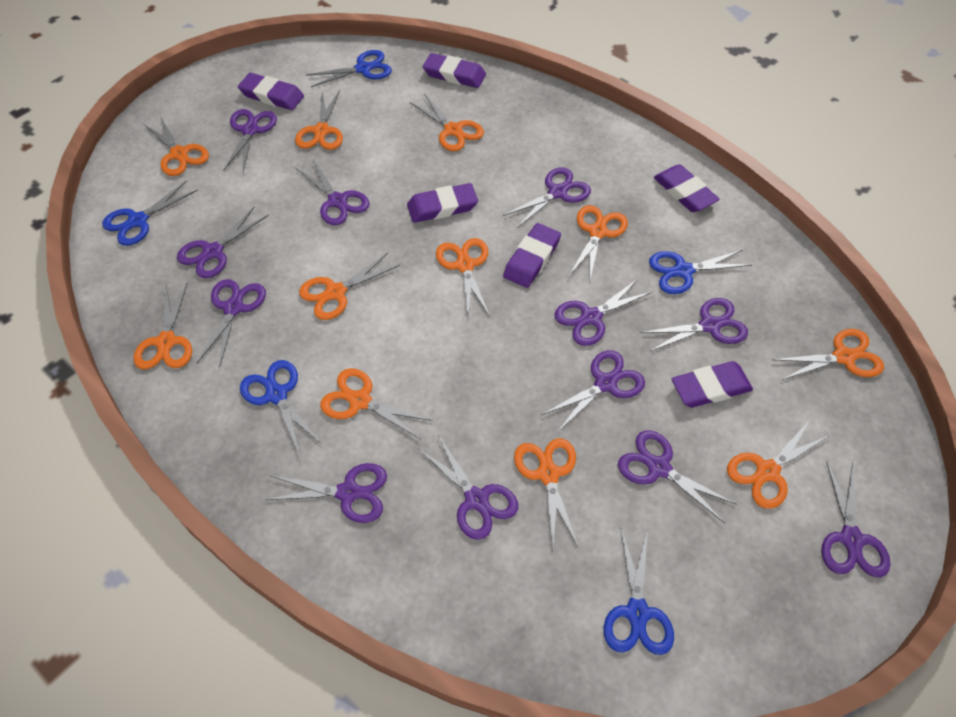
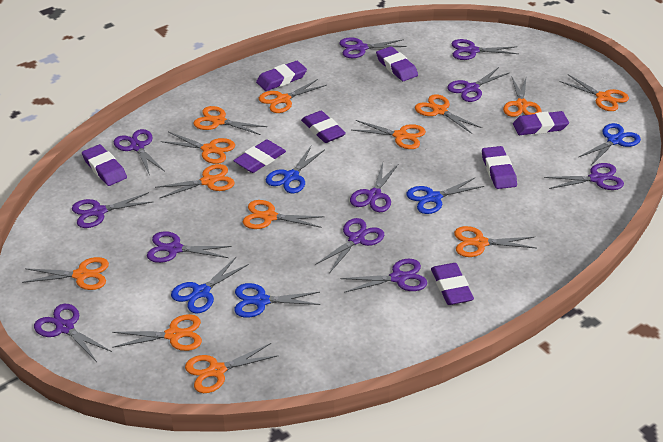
orange scissors: 11 -> 13
purple eraser: 6 -> 8
purple scissors: 12 -> 11

